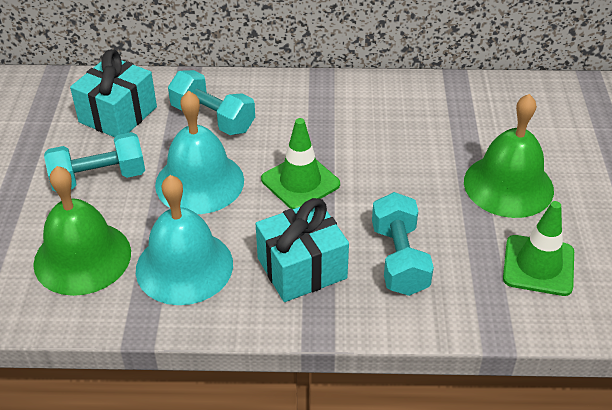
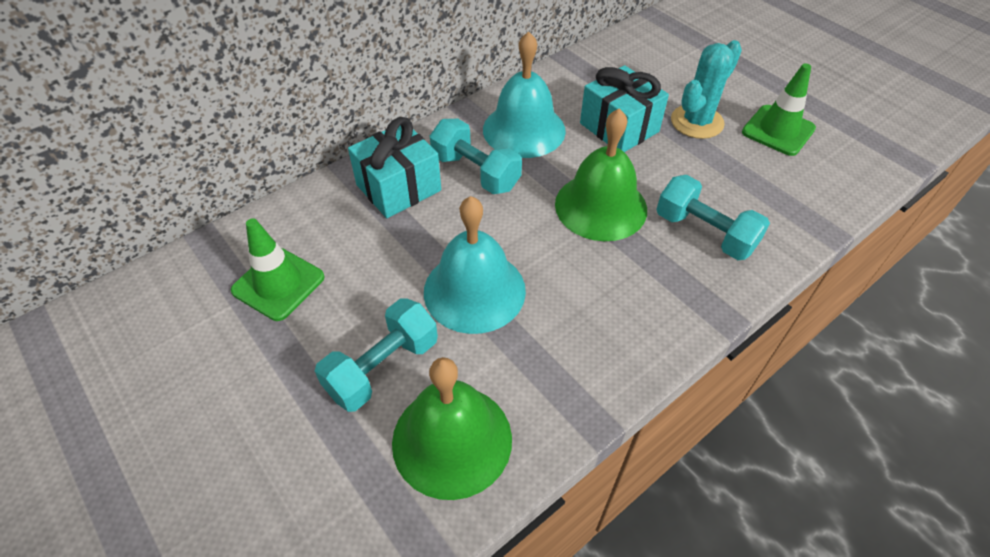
turquoise cactus: 0 -> 1

